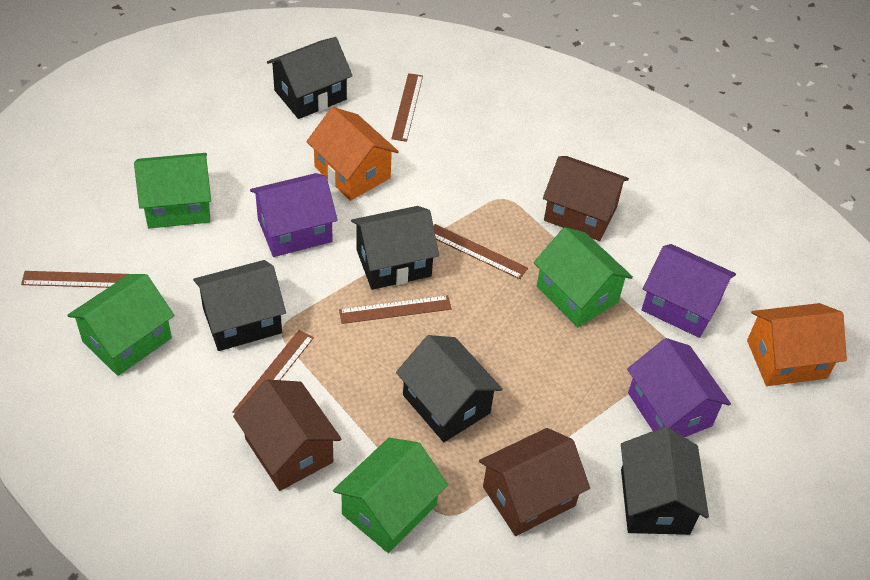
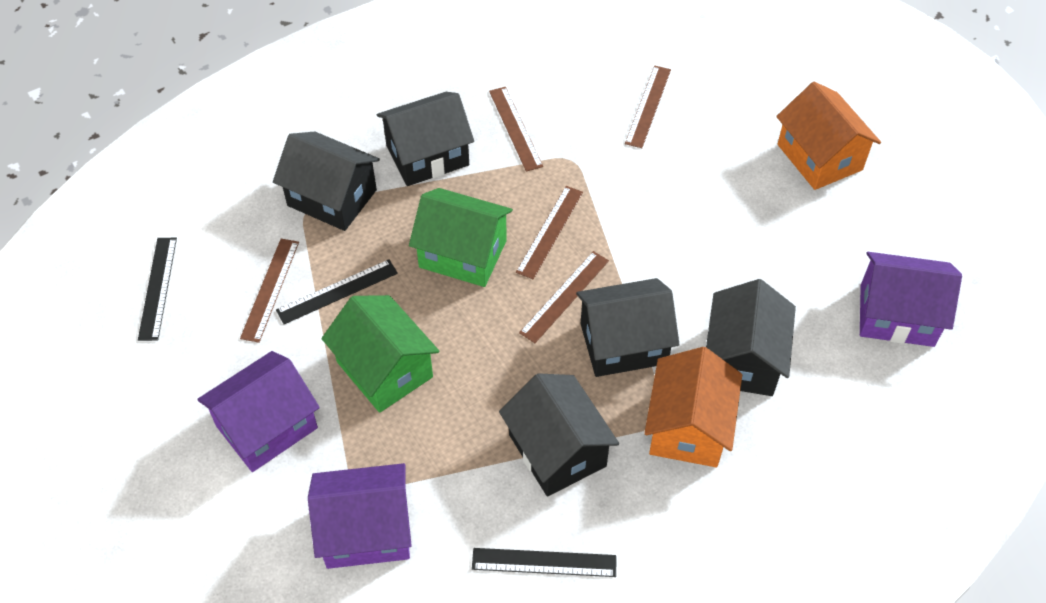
black ruler: 0 -> 3
brown house: 3 -> 0
green house: 4 -> 2

